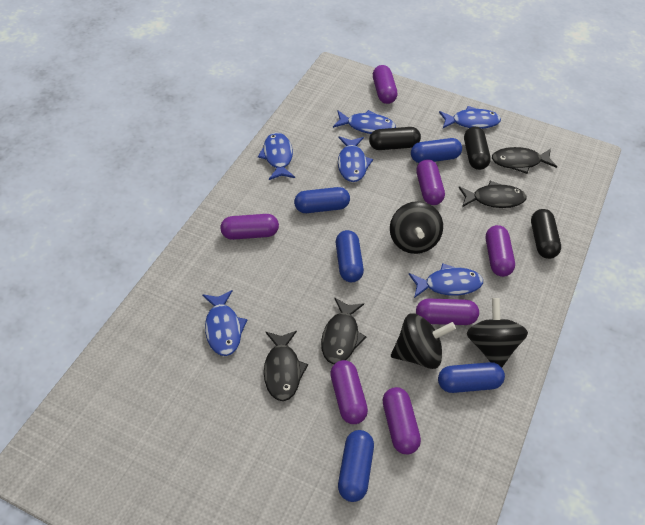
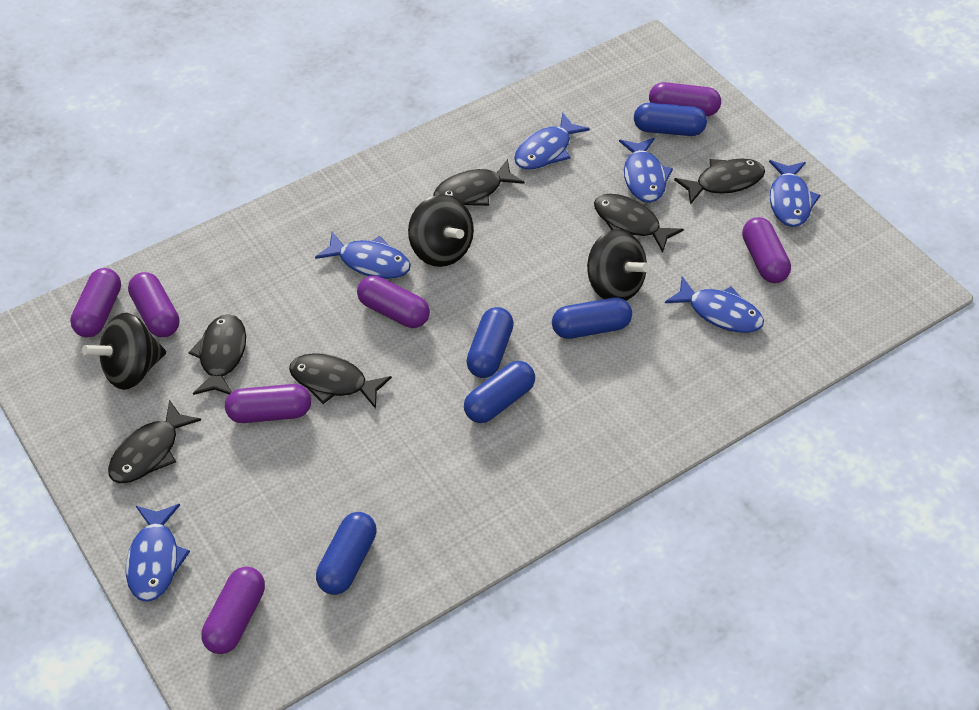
black capsule: 3 -> 0
black fish: 4 -> 6

